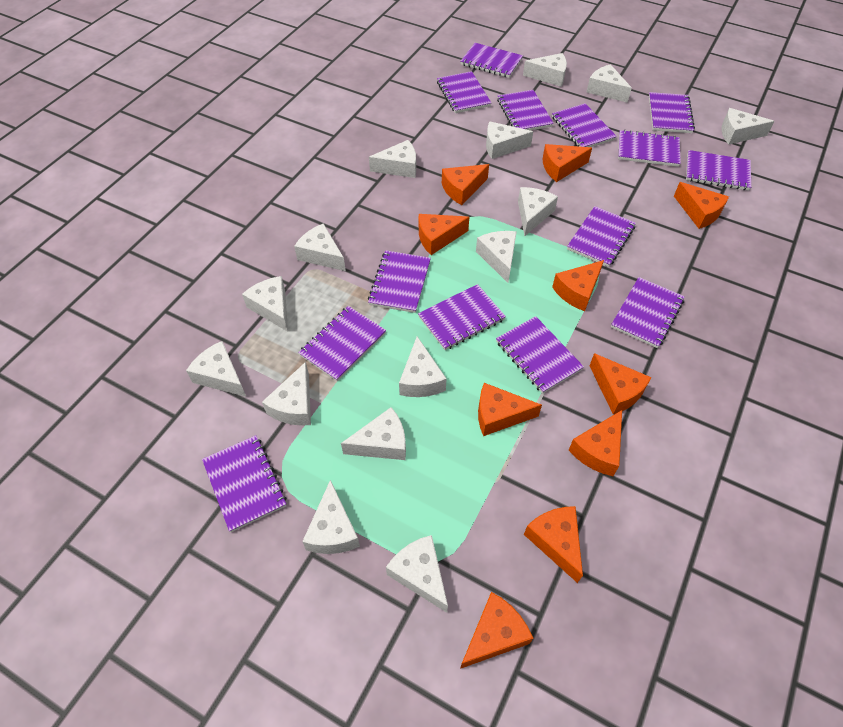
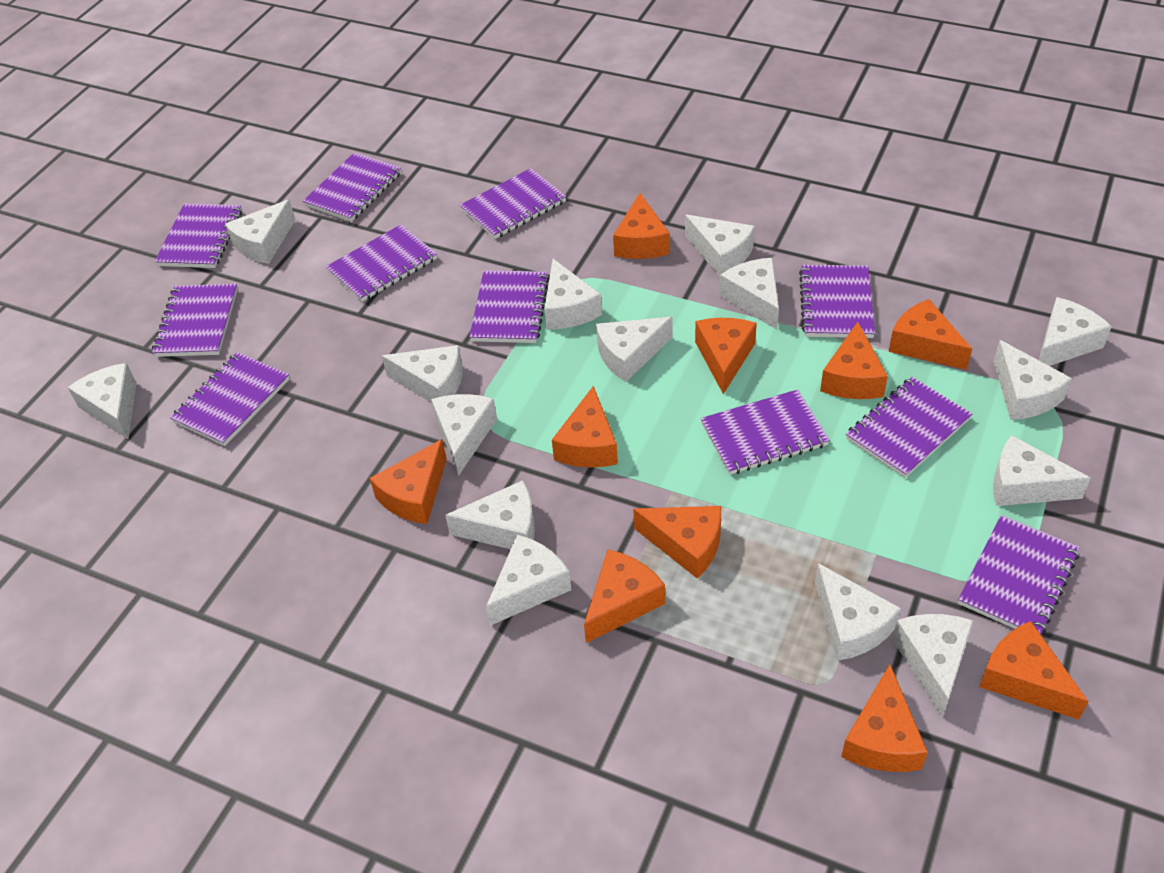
purple notebook: 14 -> 11

